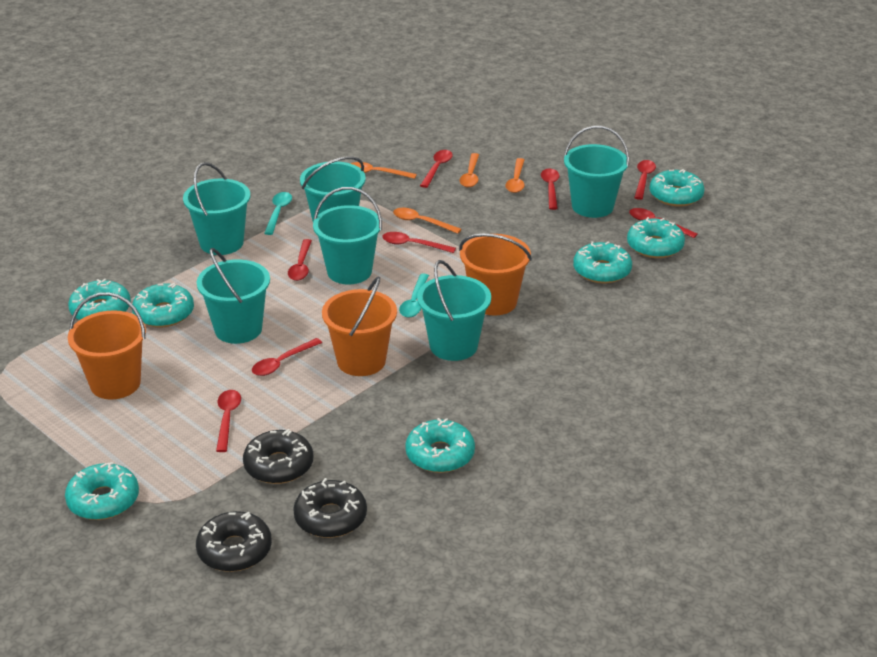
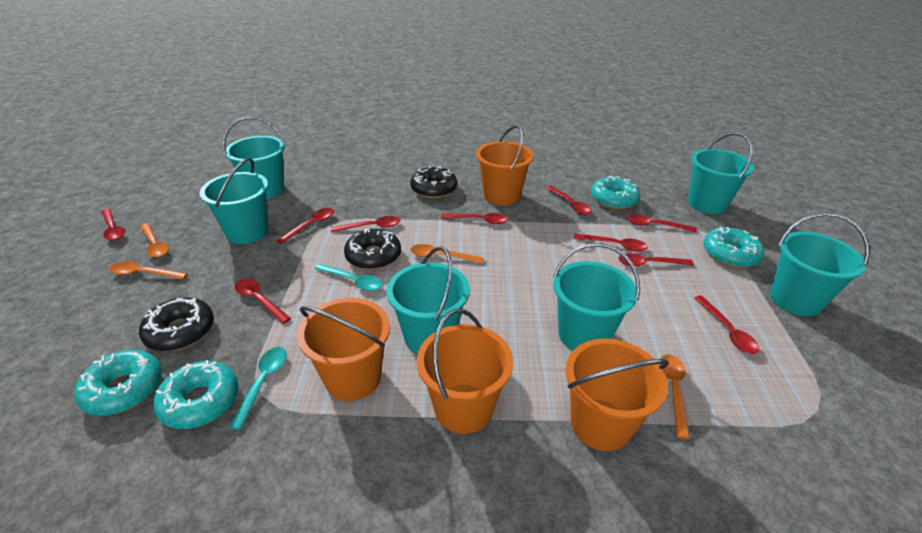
orange bucket: 3 -> 4
red spoon: 8 -> 10
turquoise donut: 7 -> 4

